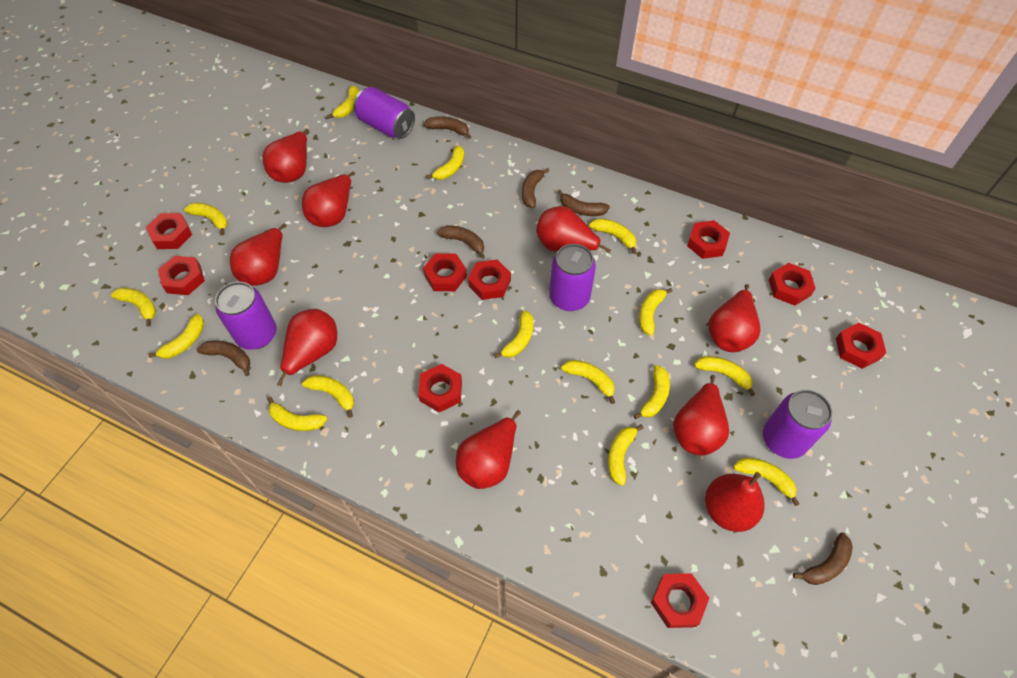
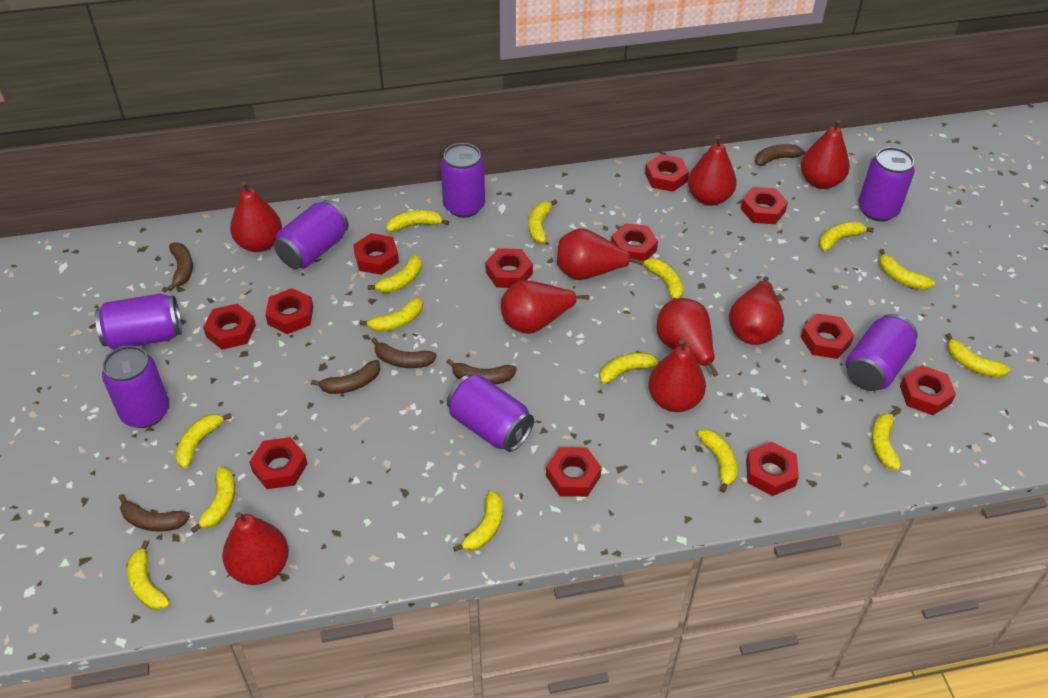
purple can: 4 -> 7
red nut: 9 -> 12

